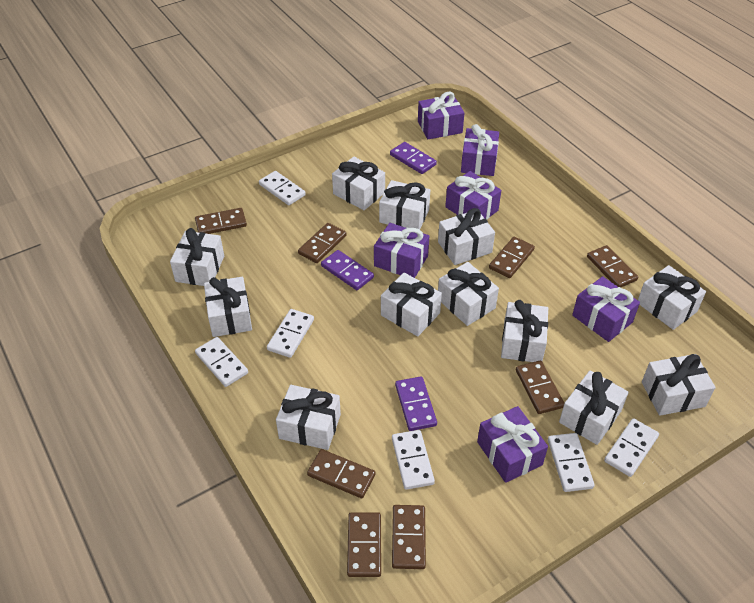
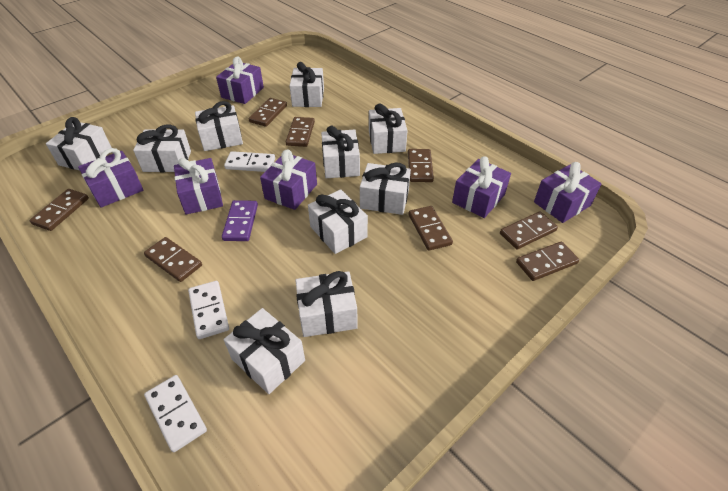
purple domino: 3 -> 1
white domino: 6 -> 3
white gift: 12 -> 10

